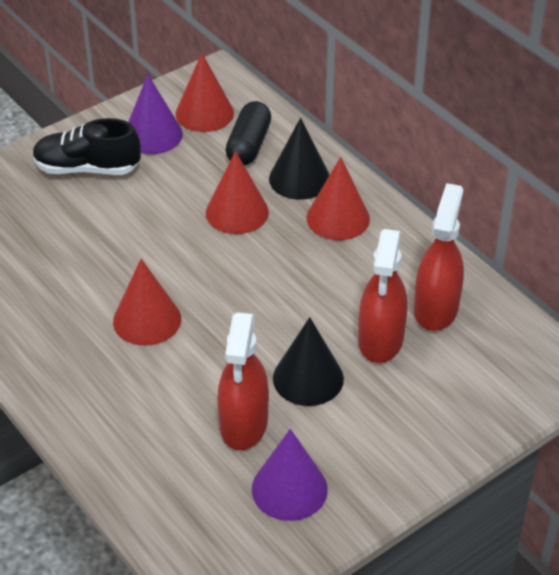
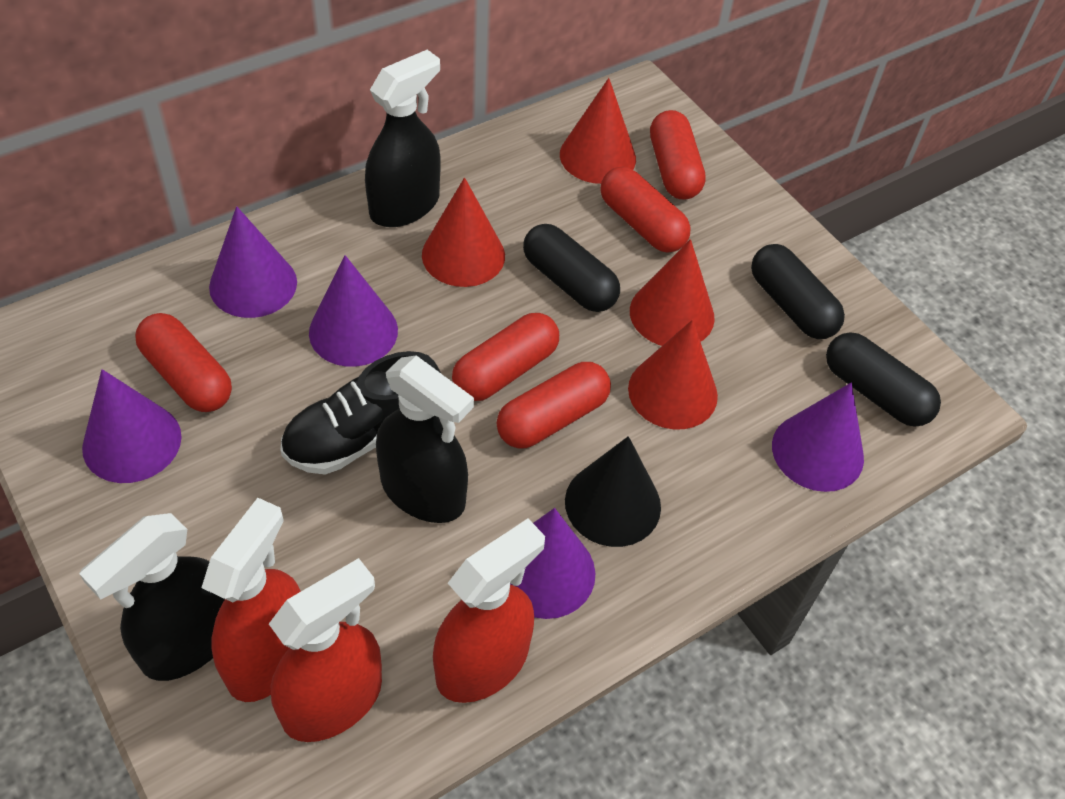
black capsule: 1 -> 3
black cone: 2 -> 1
black spray bottle: 0 -> 3
purple cone: 2 -> 5
red capsule: 0 -> 5

